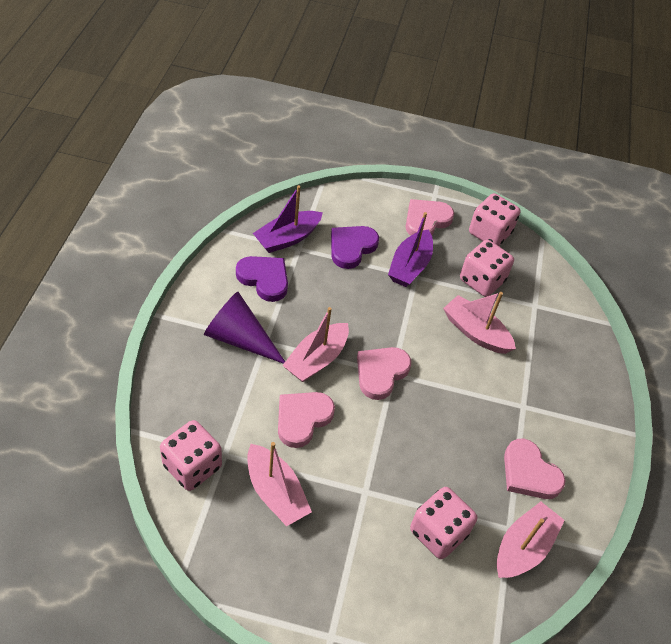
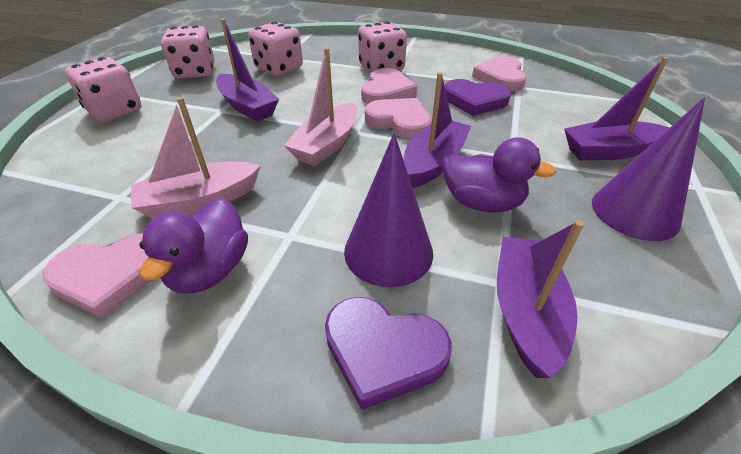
pink boat: 4 -> 2
purple boat: 2 -> 4
purple cone: 1 -> 2
purple duck: 0 -> 2

